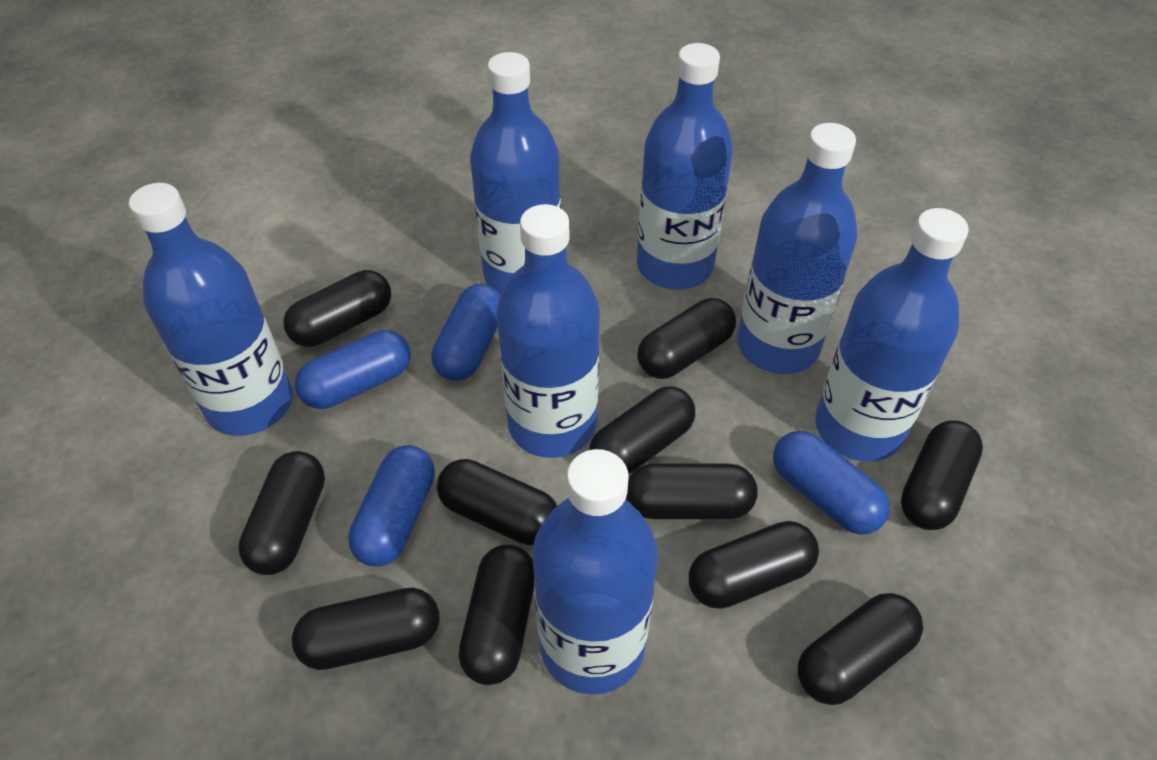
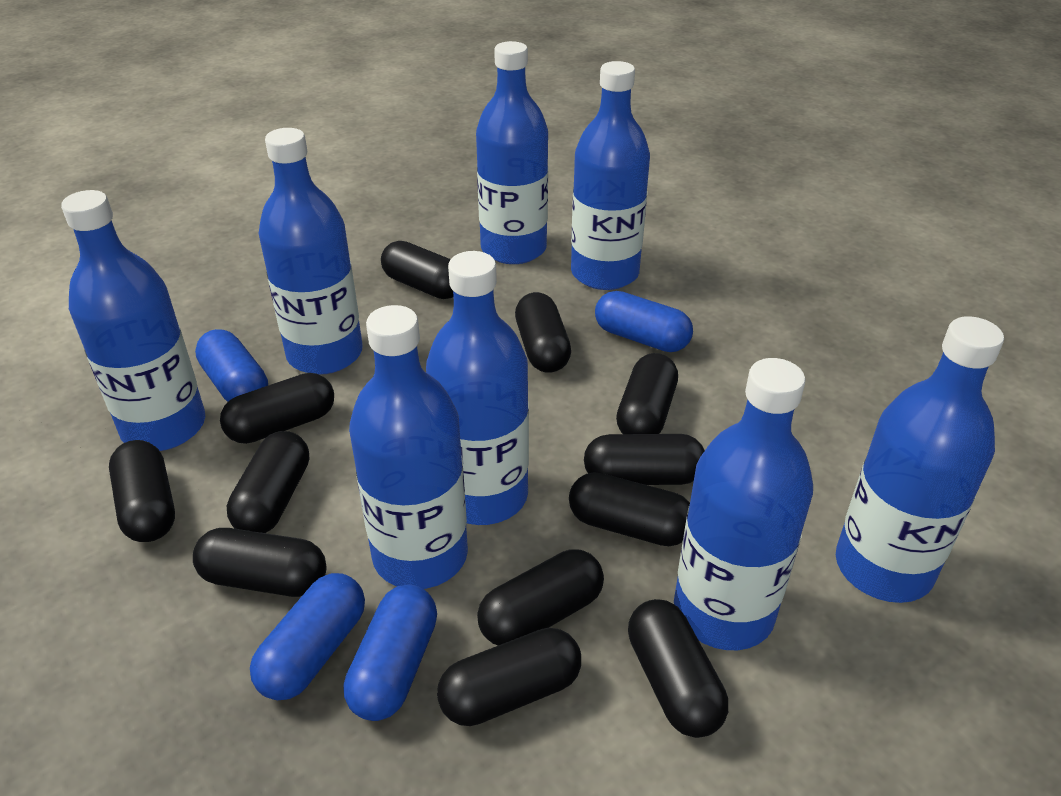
black capsule: 11 -> 12
blue bottle: 7 -> 8

